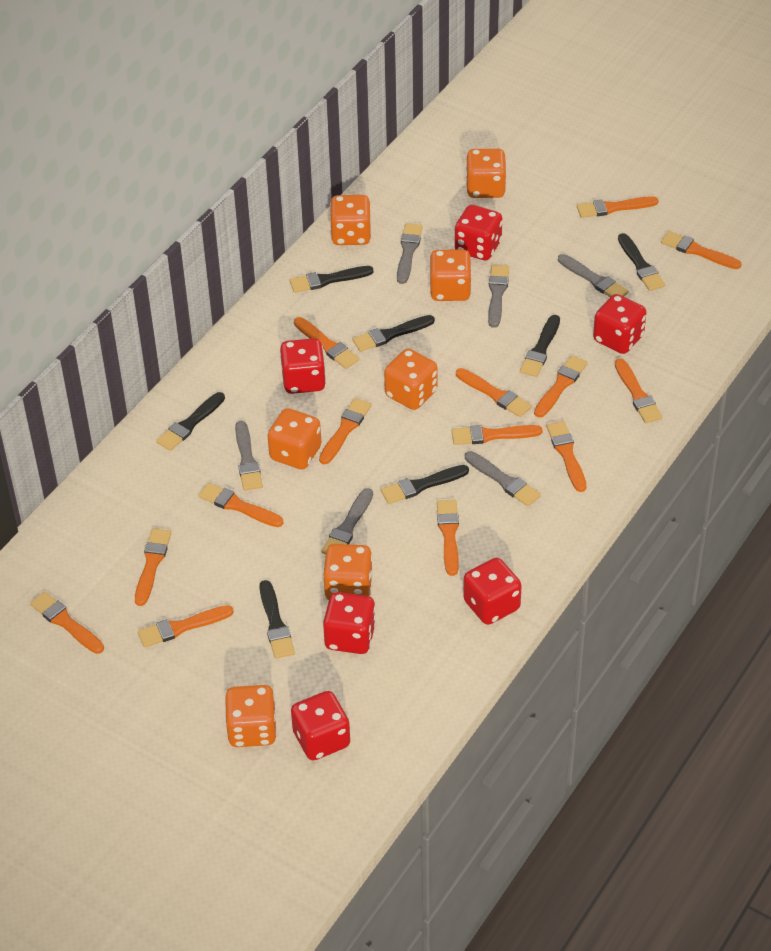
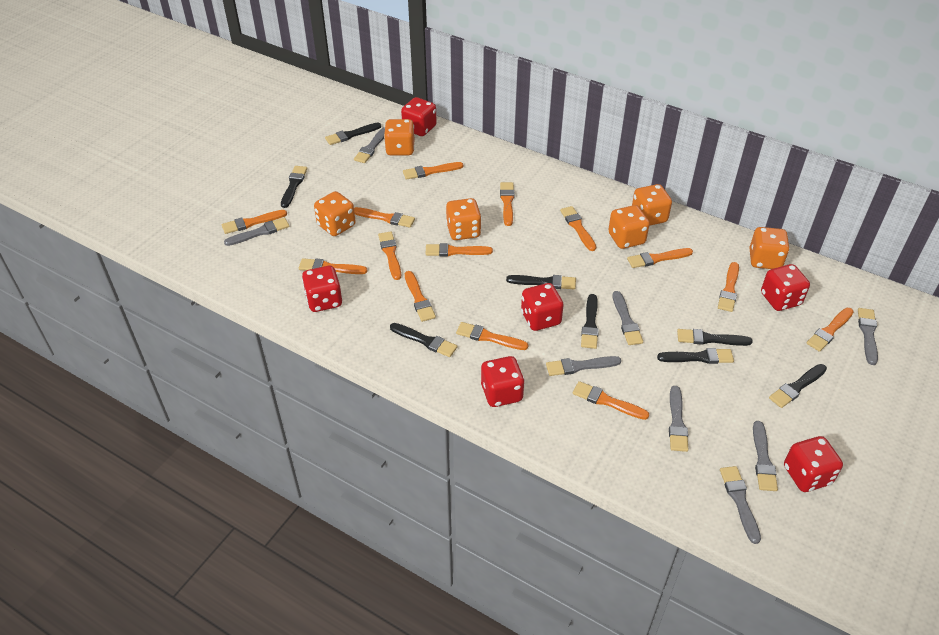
black brush: 7 -> 8
grey brush: 6 -> 8
orange dice: 7 -> 6

